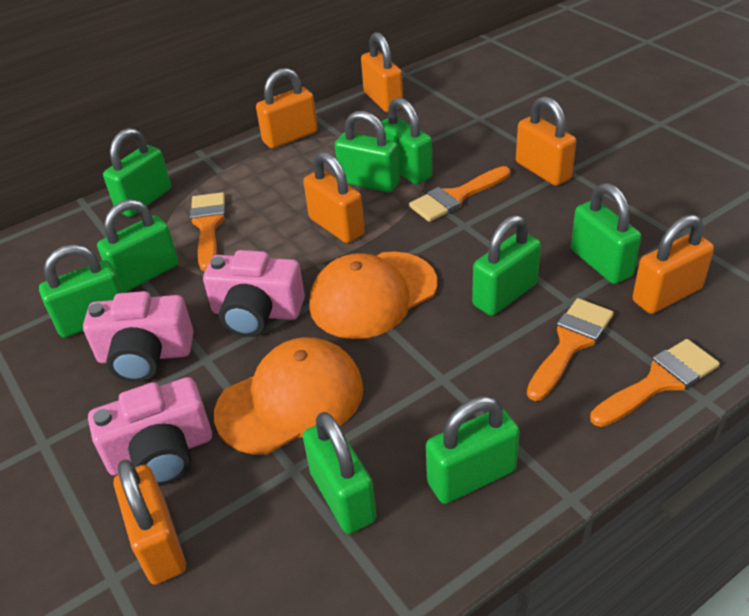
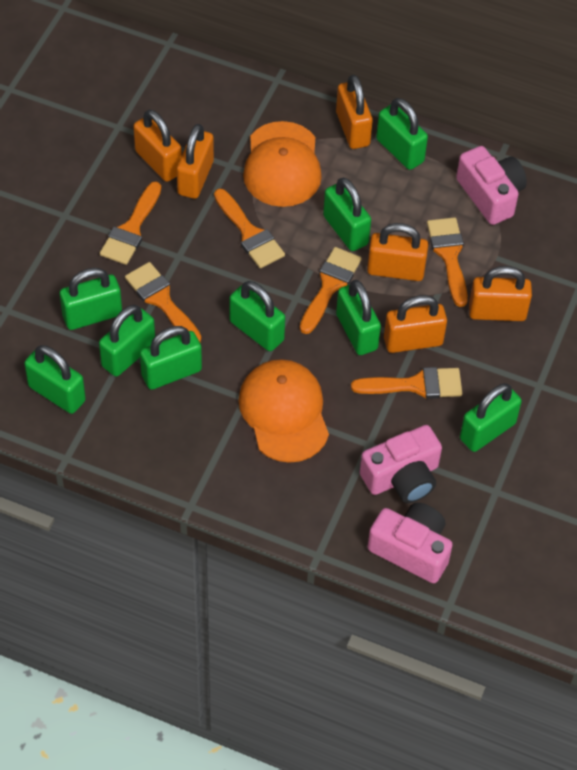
orange brush: 4 -> 6

